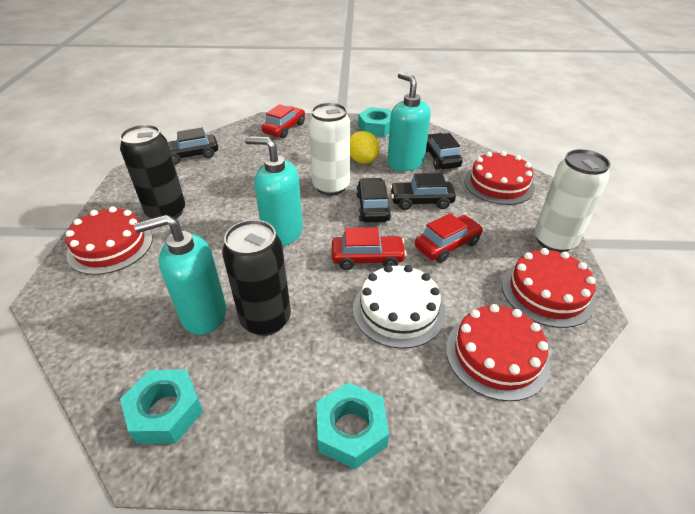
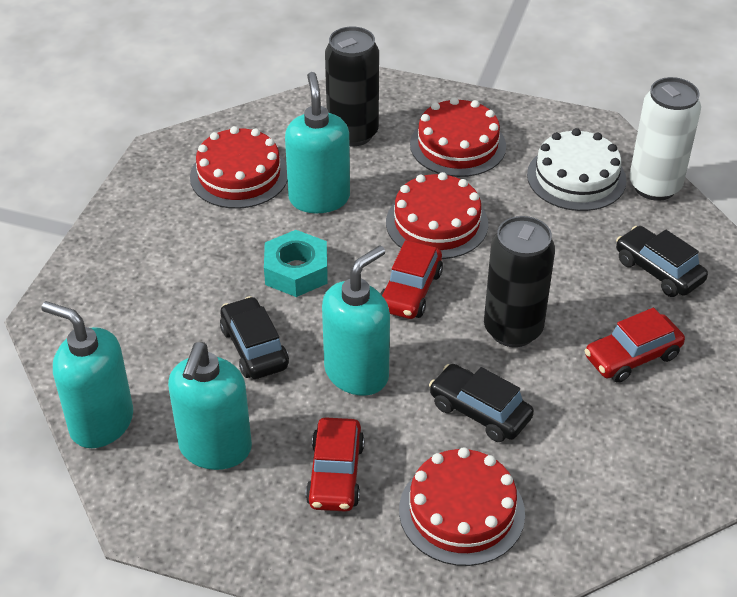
black car: 4 -> 3
turquoise nut: 3 -> 1
turquoise soap dispenser: 3 -> 4
white can: 2 -> 1
yellow lemon: 1 -> 0

